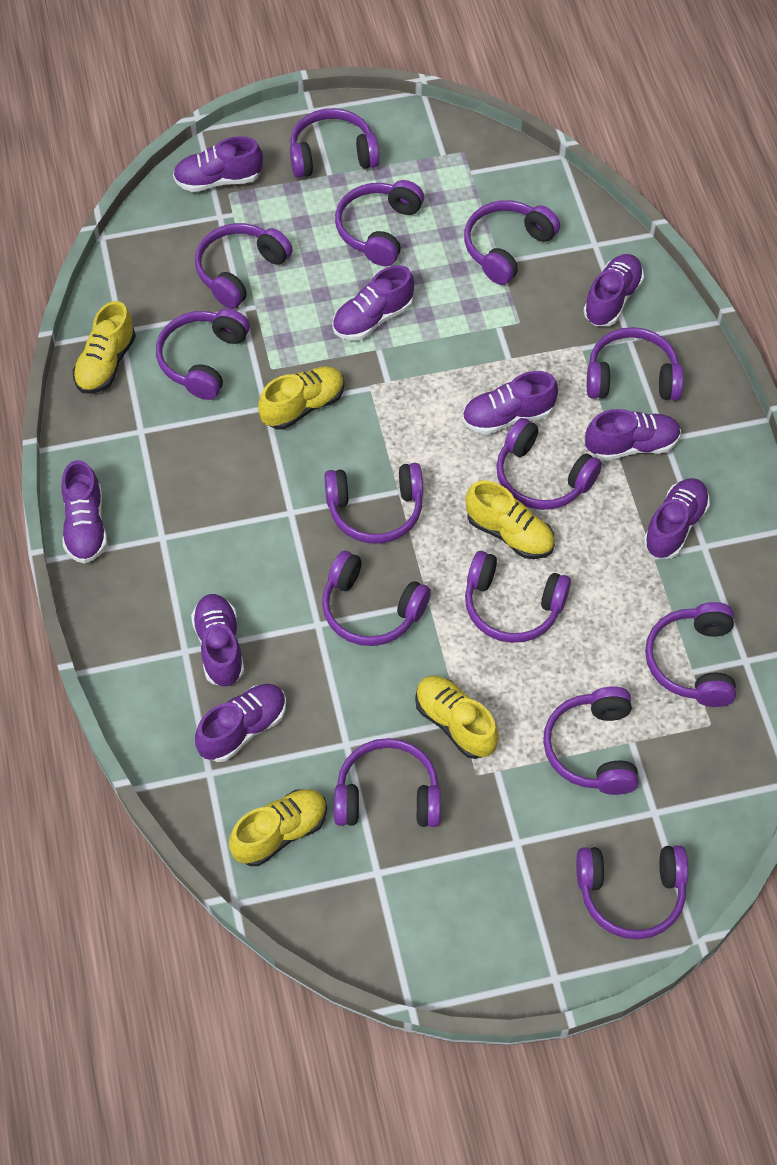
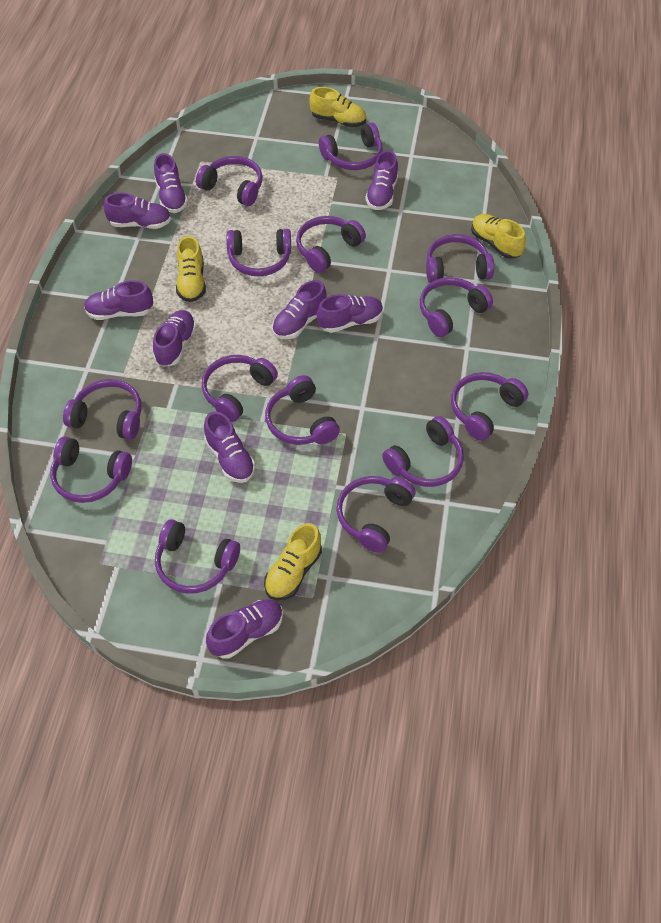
yellow shoe: 5 -> 4

